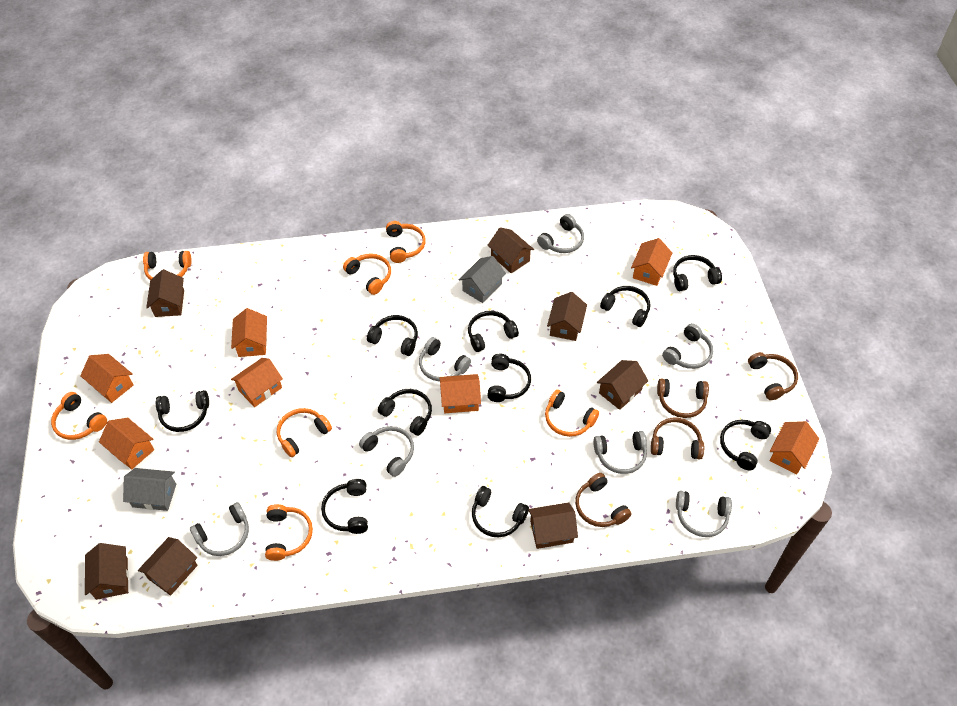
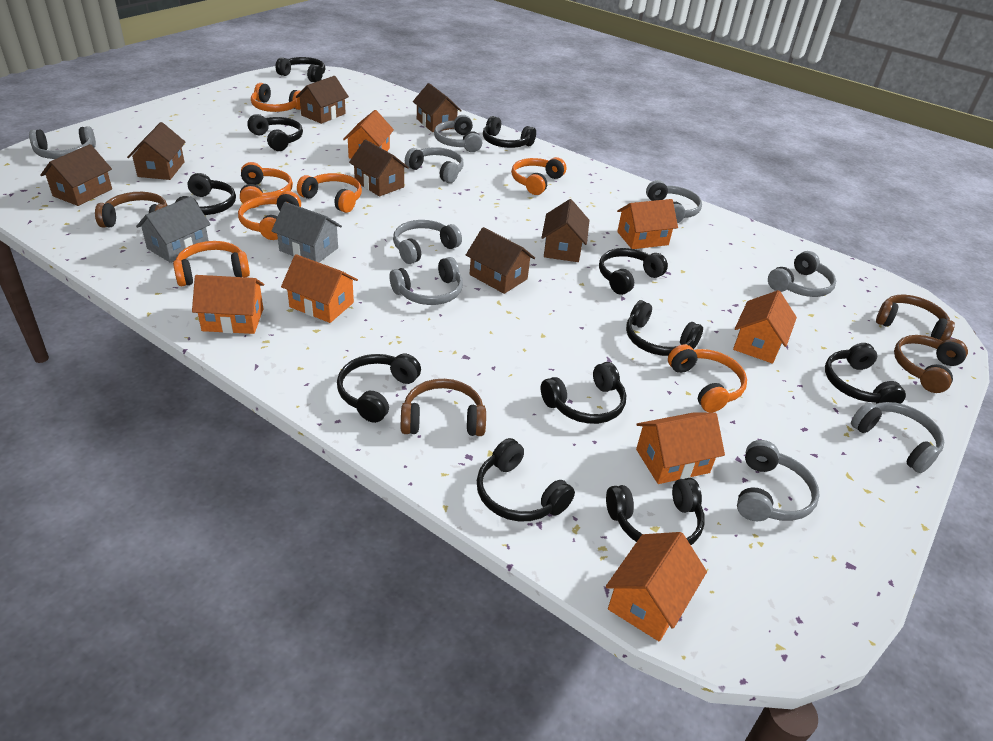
black headphones: 10 -> 11
grey headphones: 7 -> 9

